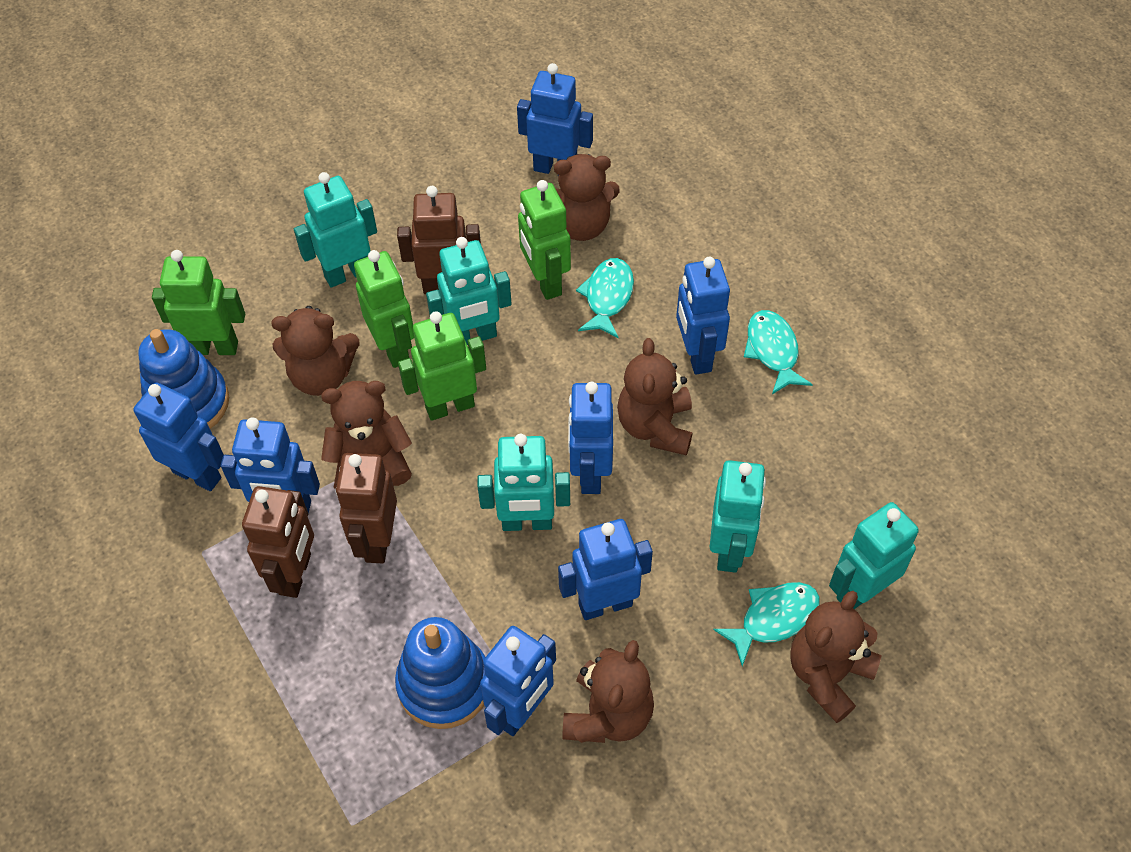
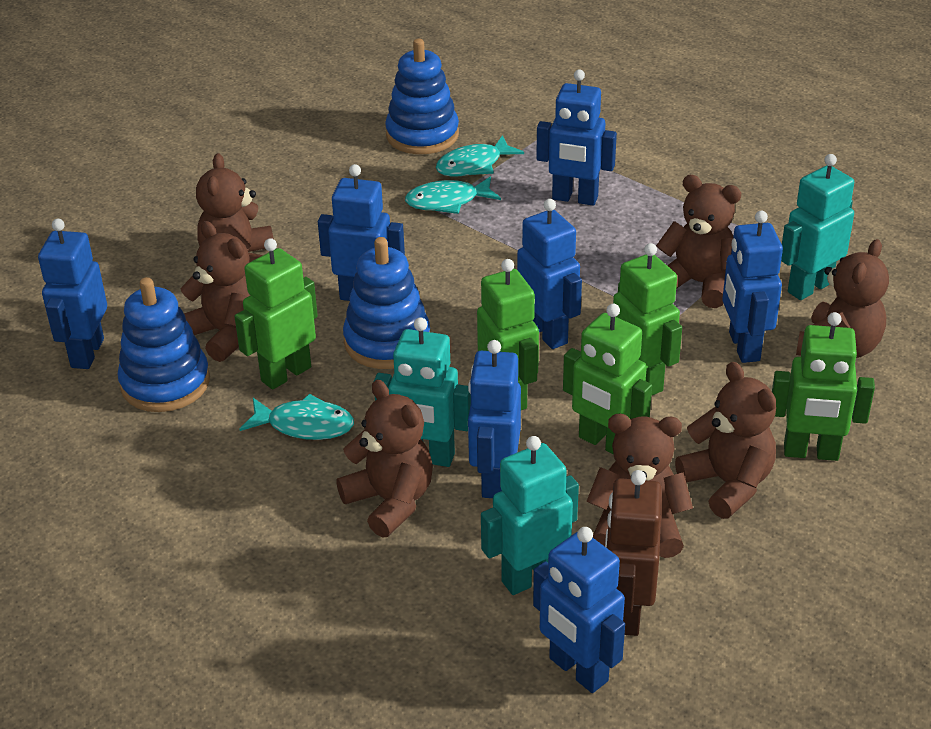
blue stacking toy: 2 -> 3
brown robot: 3 -> 1
brown teddy bear: 6 -> 7
green robot: 4 -> 5
turquoise robot: 5 -> 3

